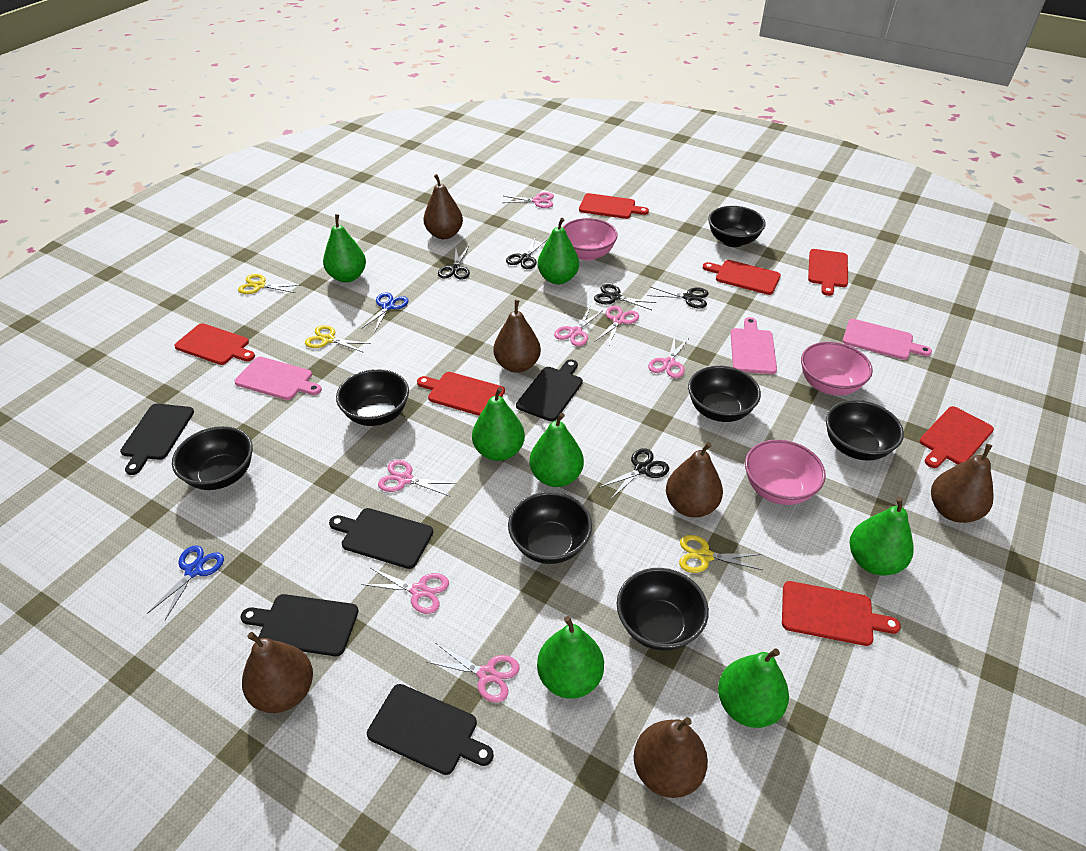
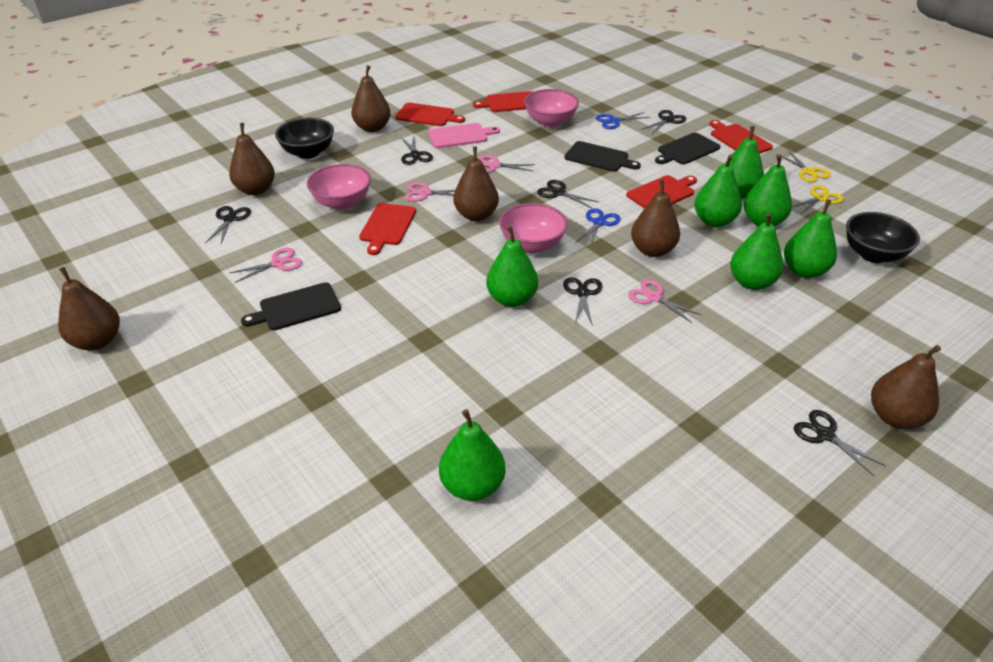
black bowl: 7 -> 2
black cutting board: 5 -> 3
black scissors: 5 -> 6
pink cutting board: 3 -> 1
pink scissors: 7 -> 4
red cutting board: 7 -> 5
yellow scissors: 3 -> 2

